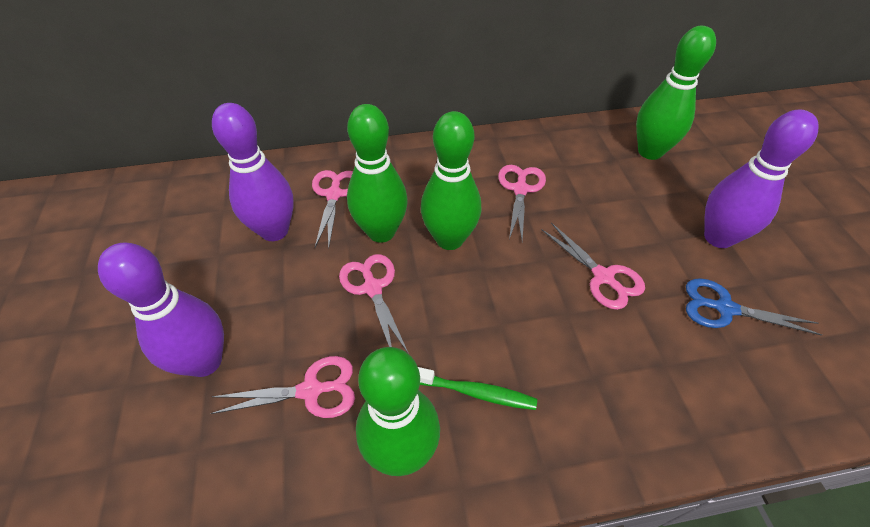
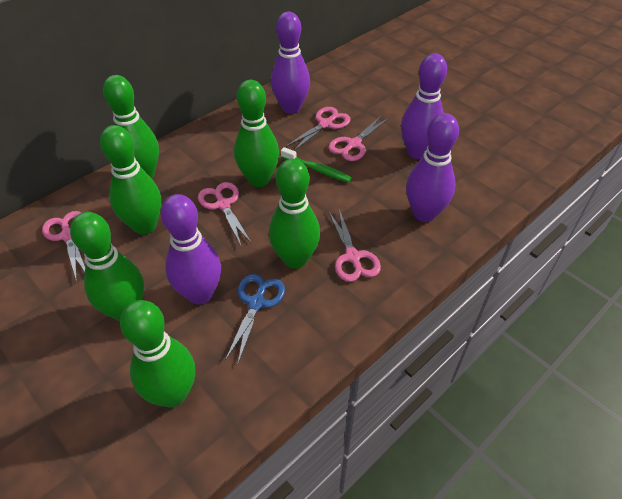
green bowling pin: 4 -> 6
purple bowling pin: 3 -> 4

